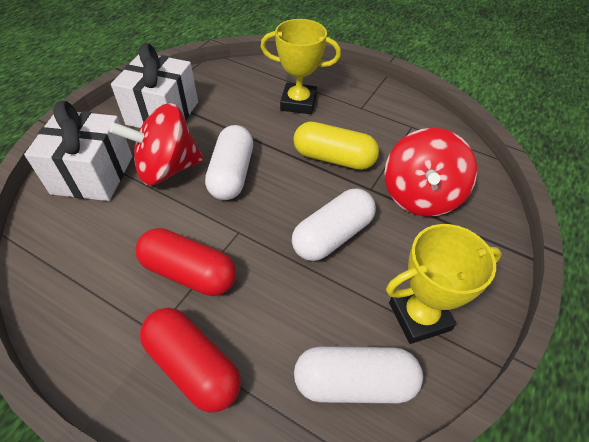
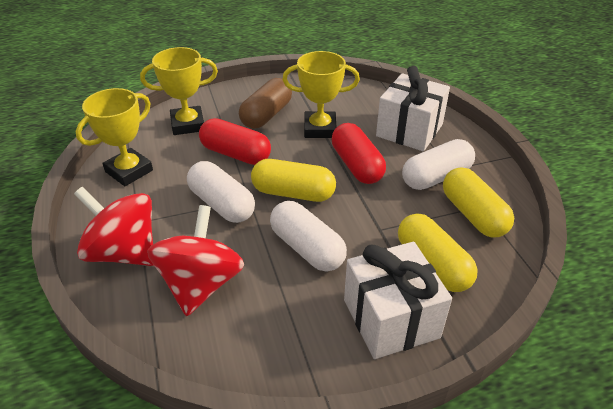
brown capsule: 0 -> 1
yellow capsule: 1 -> 3
yellow trophy: 2 -> 3

